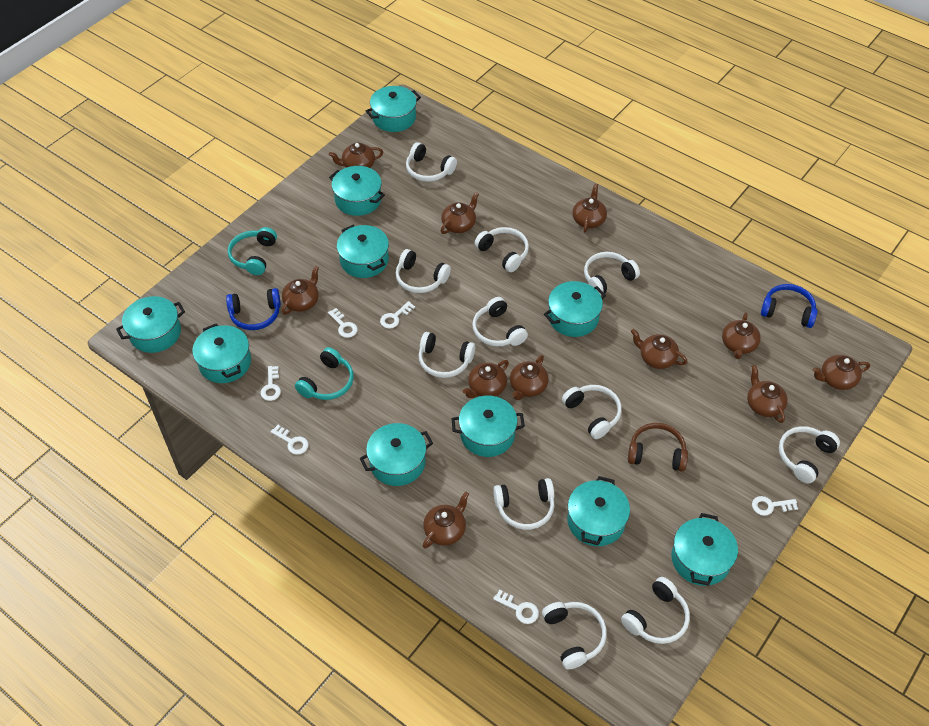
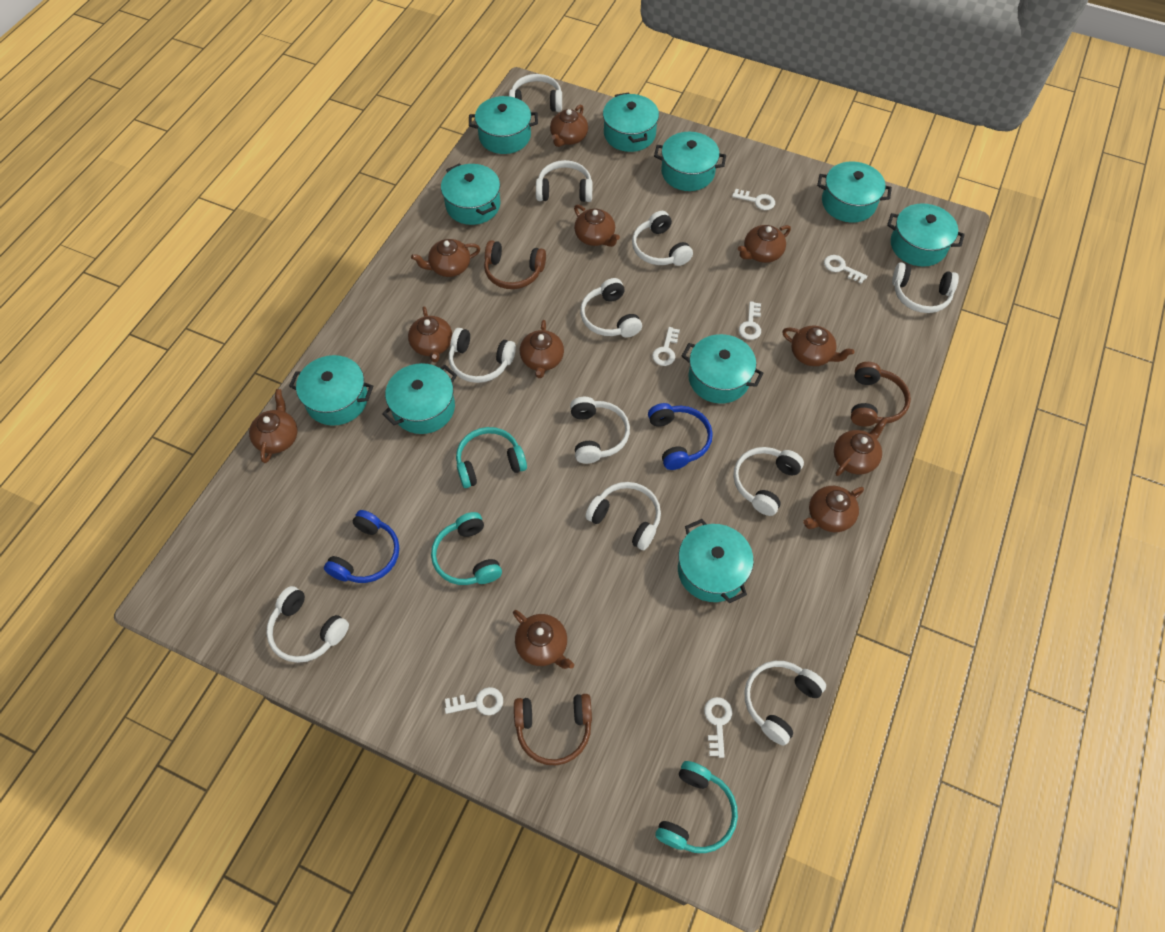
brown headphones: 1 -> 3
turquoise headphones: 2 -> 3

